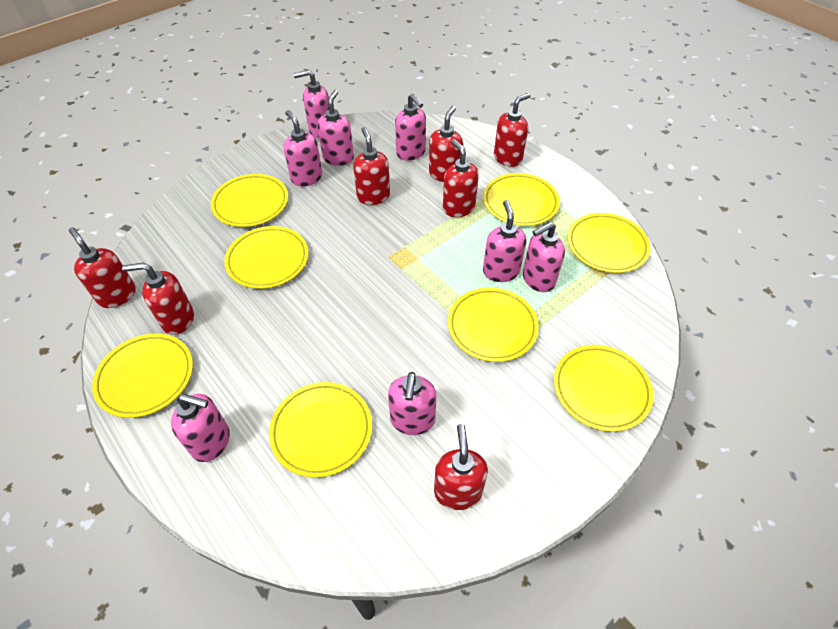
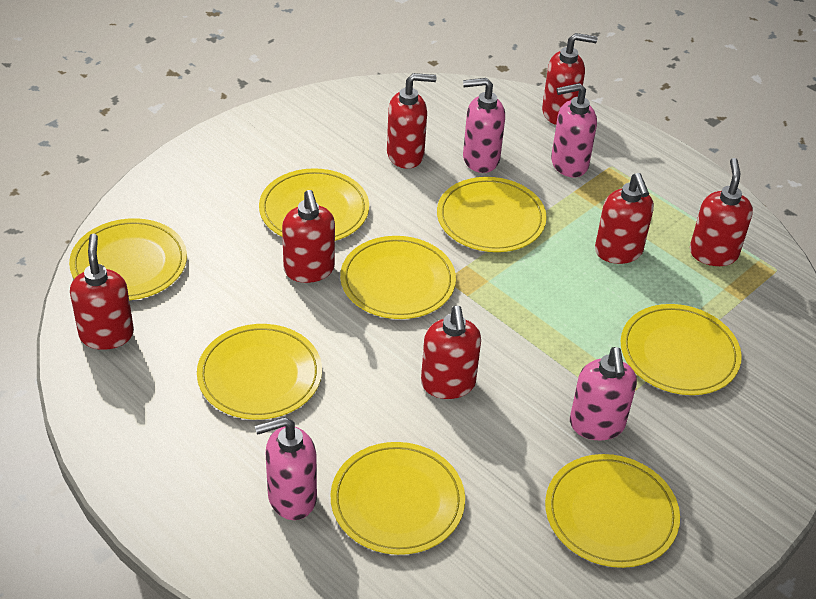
pink soap dispenser: 8 -> 4

